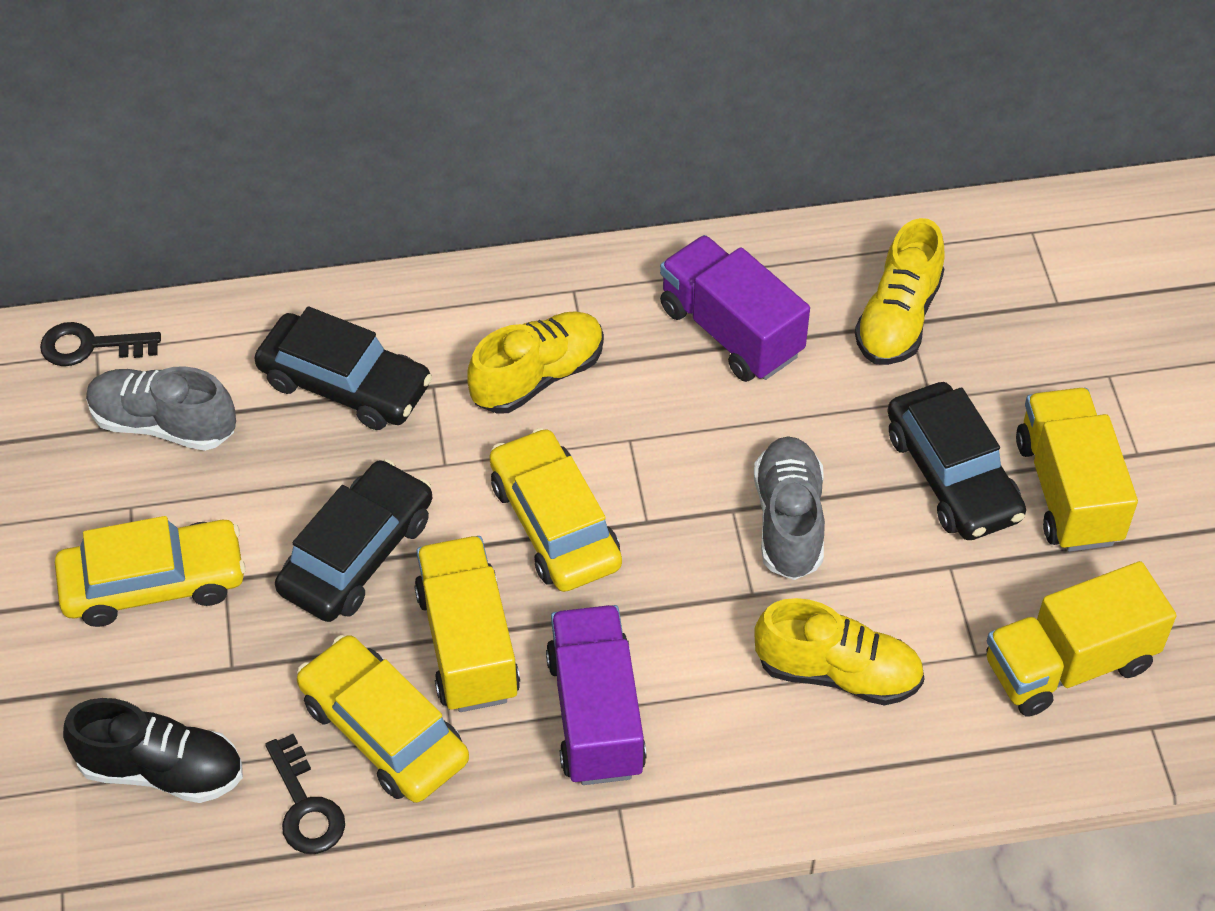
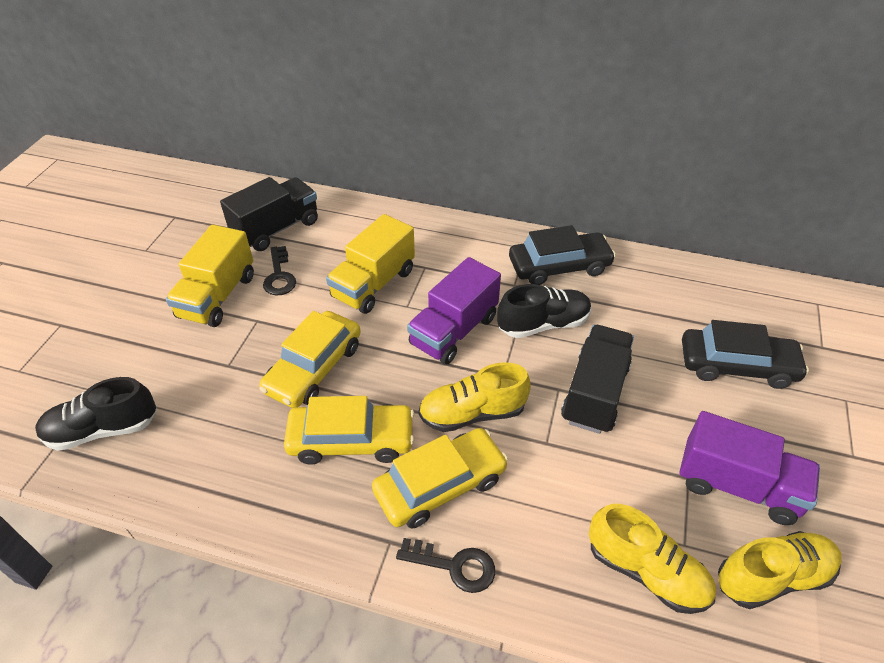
black car: 3 -> 2
black shoe: 1 -> 2
black truck: 0 -> 2
grey shoe: 2 -> 0
yellow truck: 3 -> 2

